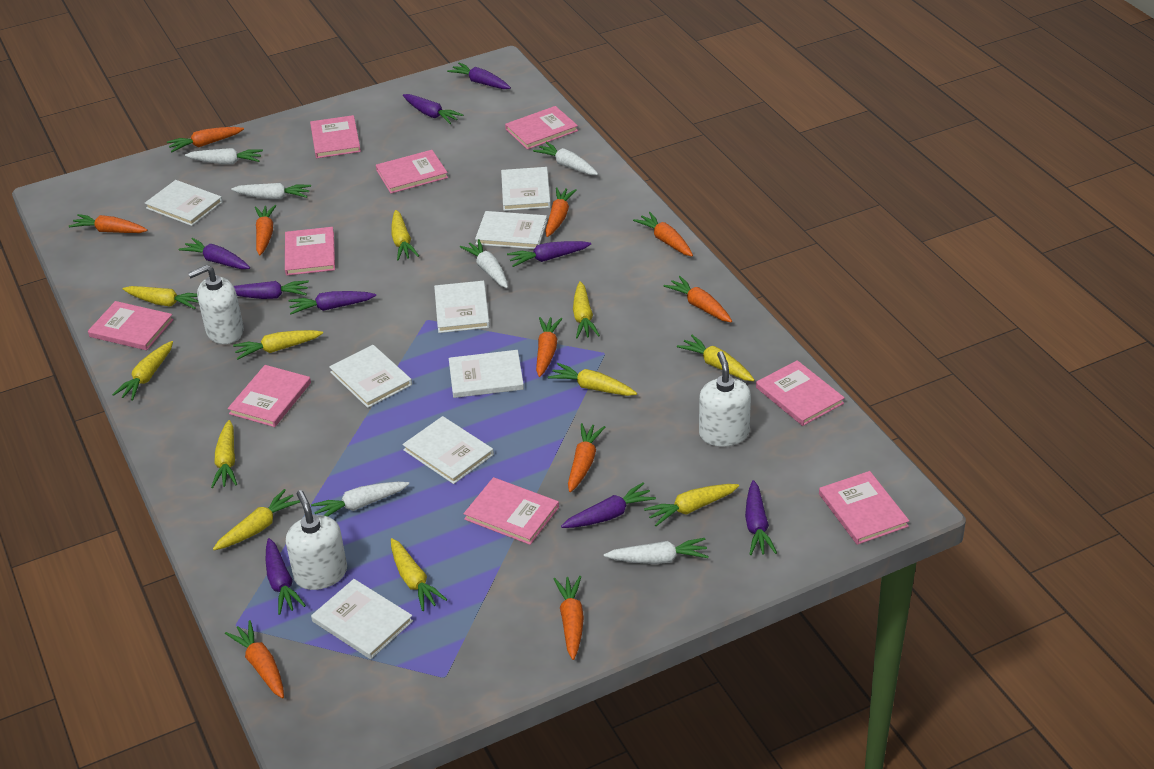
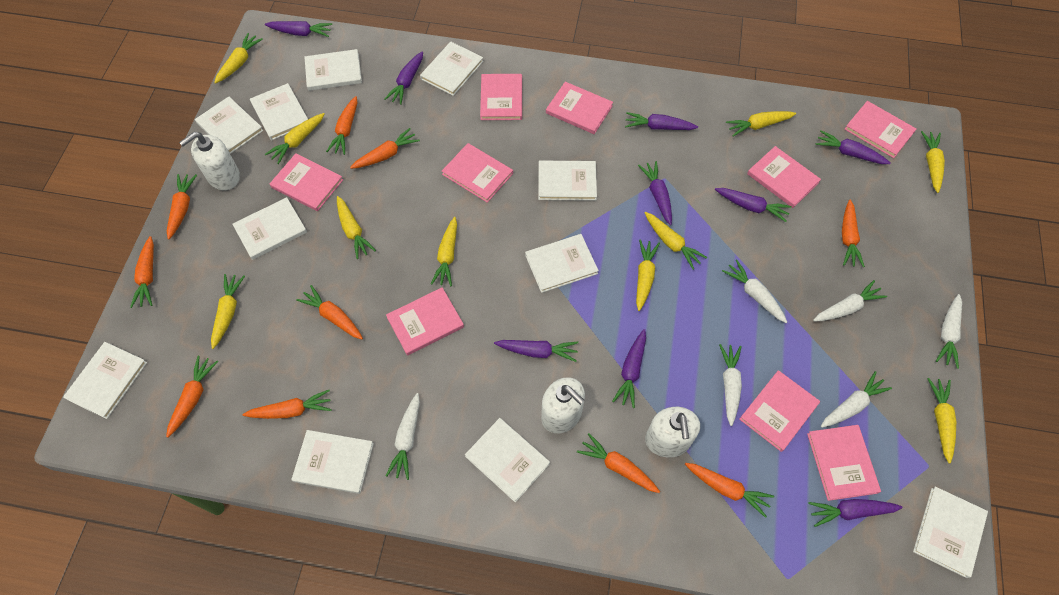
white book: 8 -> 11
yellow carrot: 11 -> 10

